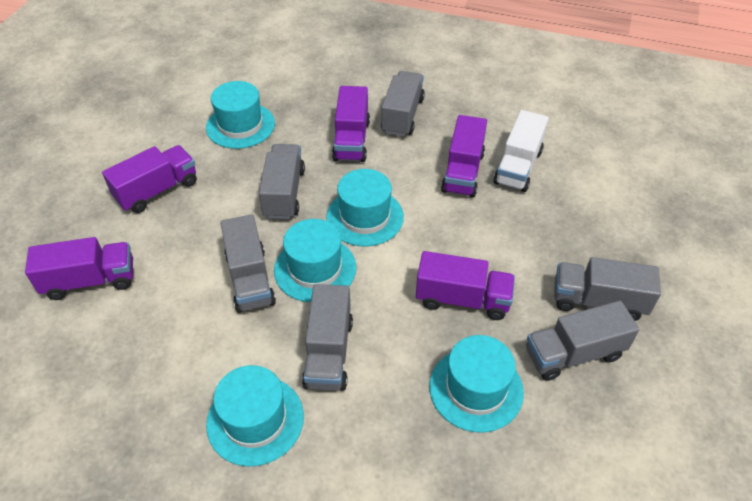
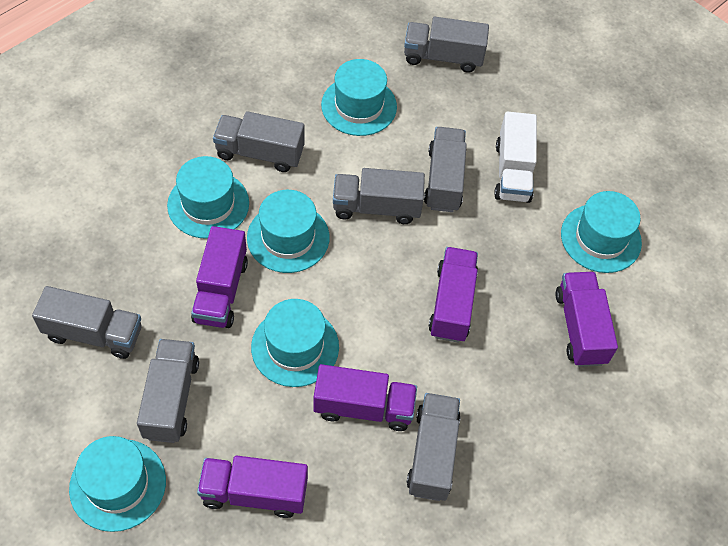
grey truck: 6 -> 7
turquoise hat: 5 -> 6

